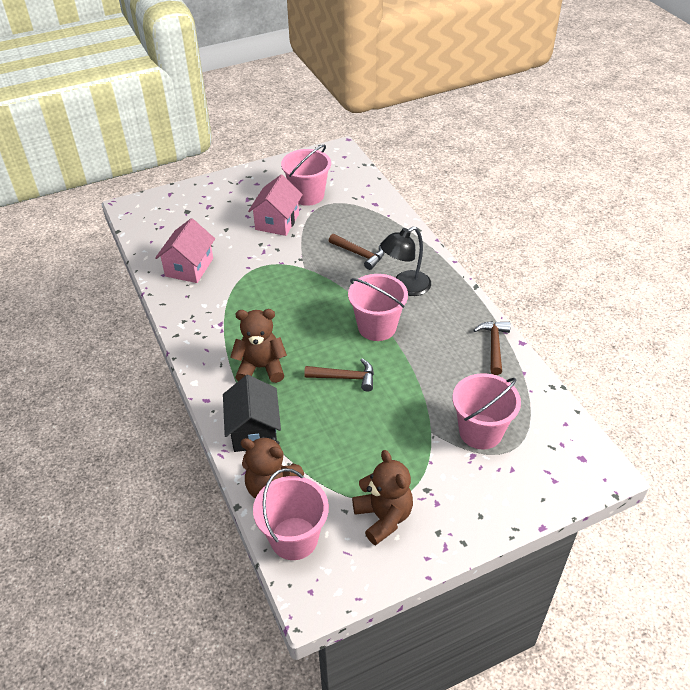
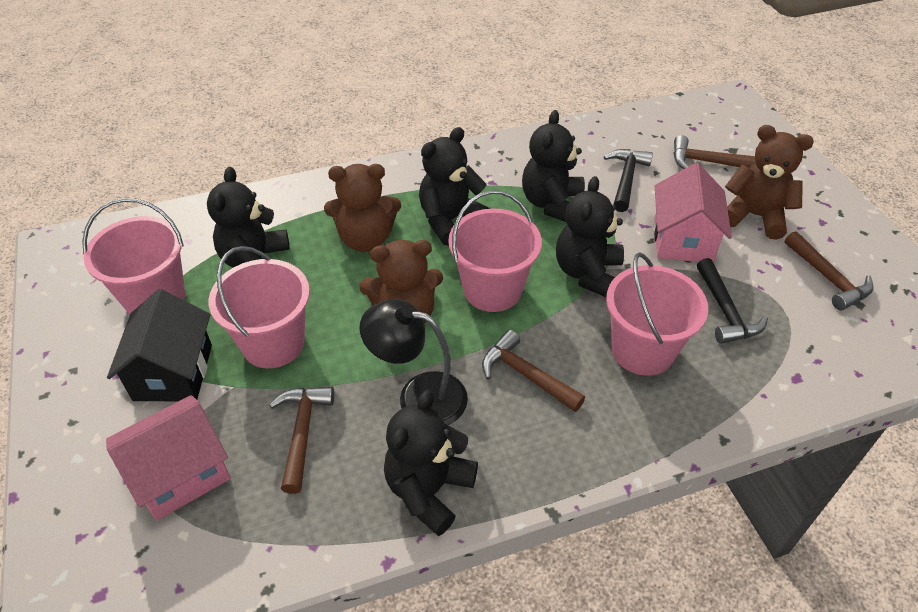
black hammer: 0 -> 2
black teddy bear: 0 -> 5
brown hammer: 3 -> 4

